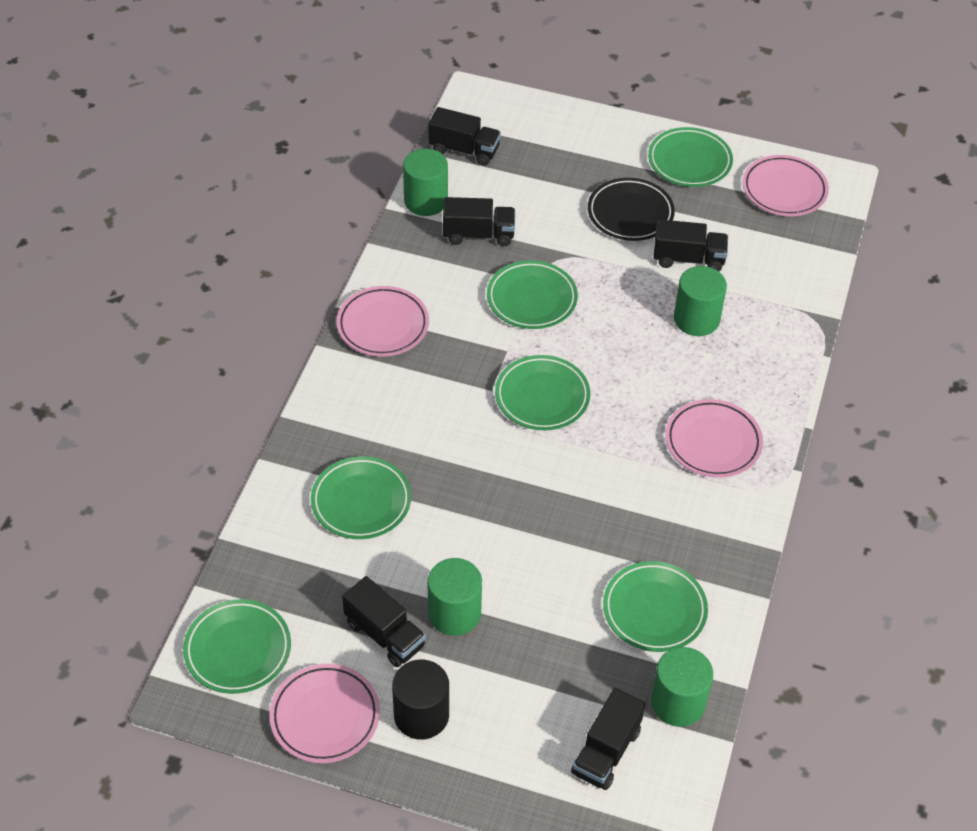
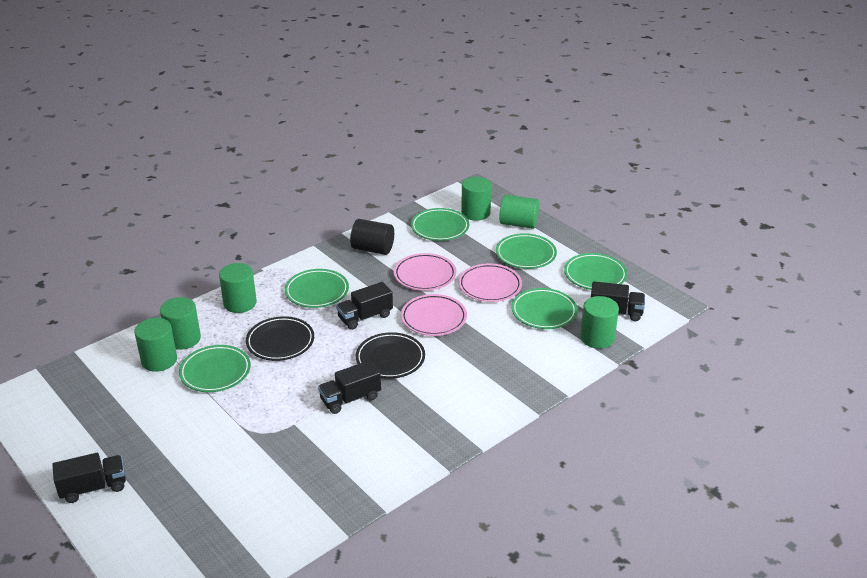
black plate: 1 -> 2
black truck: 5 -> 4
green cylinder: 4 -> 6
pink plate: 4 -> 3

